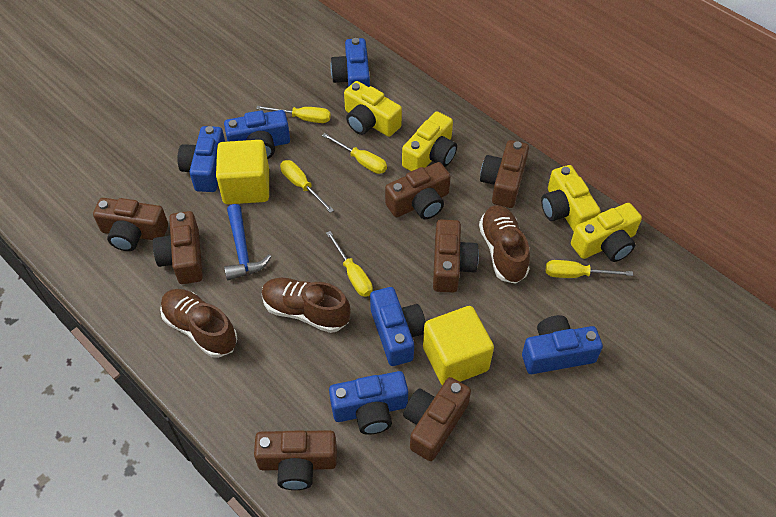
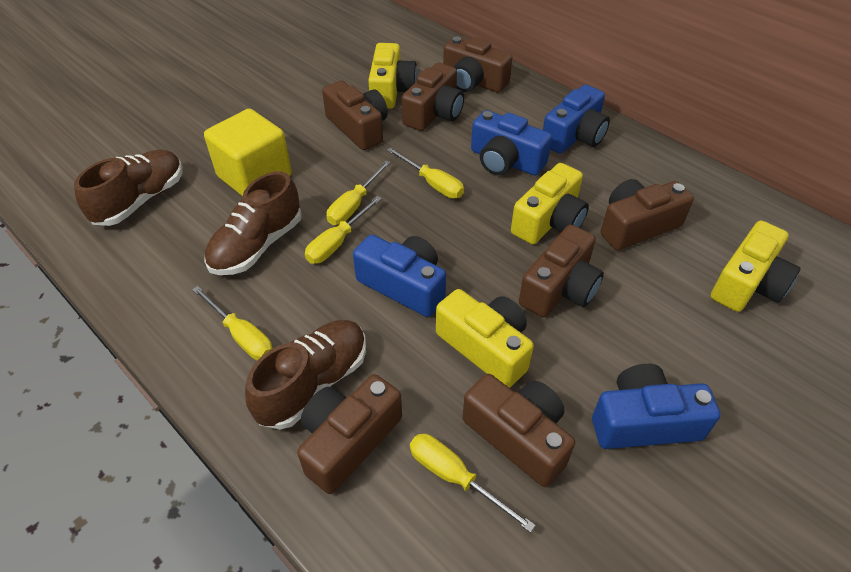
blue camera: 6 -> 4
blue hammer: 1 -> 0
yellow cube: 2 -> 1

